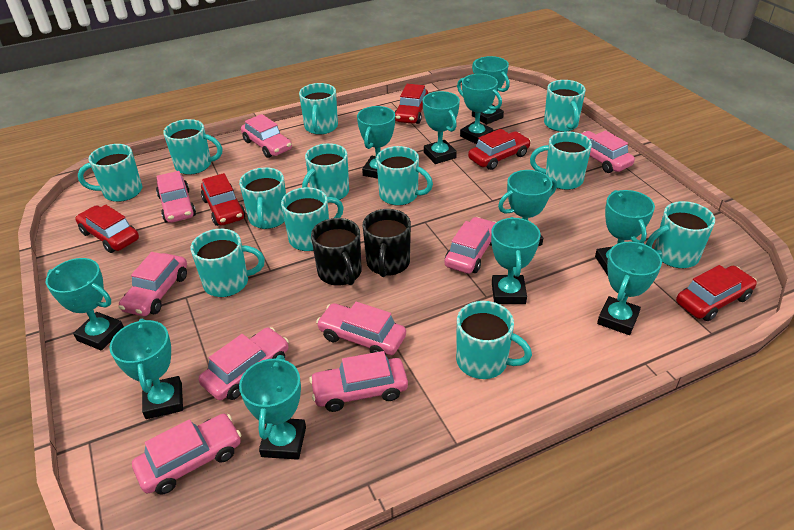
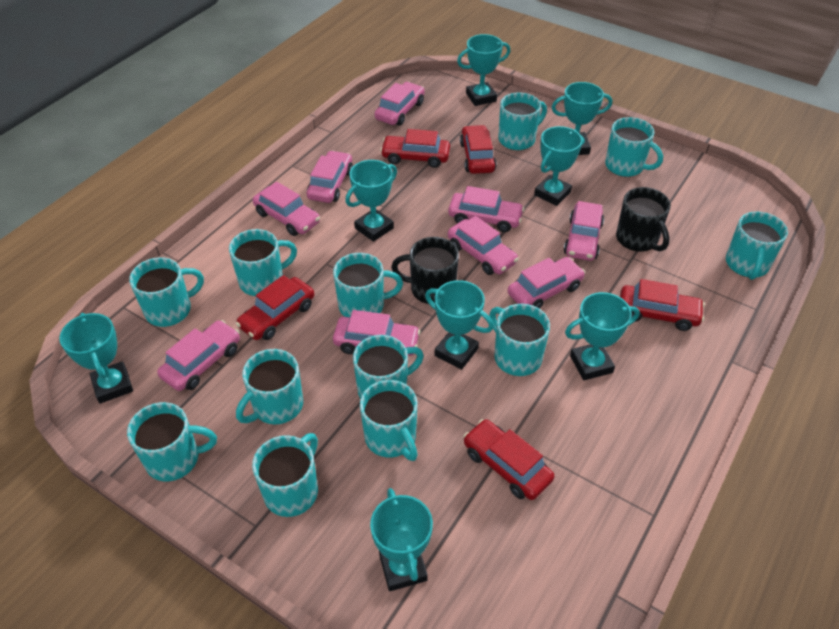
turquoise trophy: 11 -> 8

